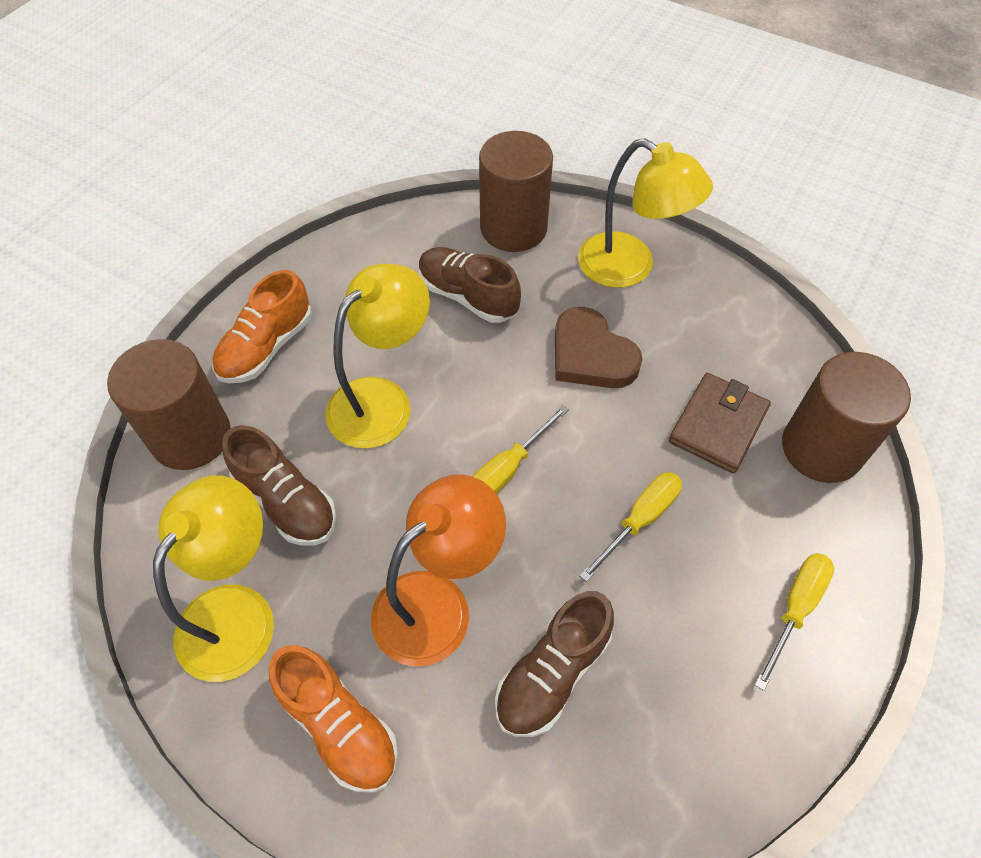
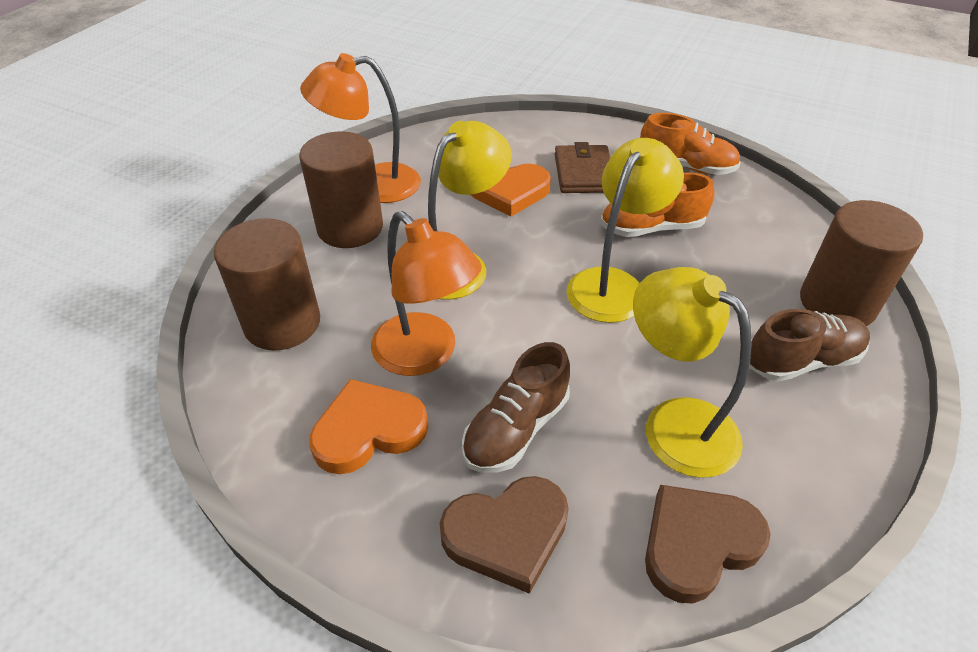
brown heart: 1 -> 2
brown shoe: 3 -> 2
orange heart: 0 -> 2
orange lamp: 1 -> 2
yellow screwdriver: 3 -> 0

